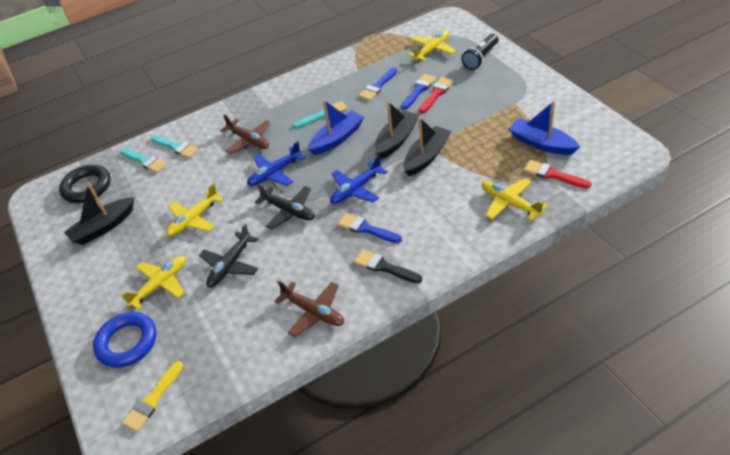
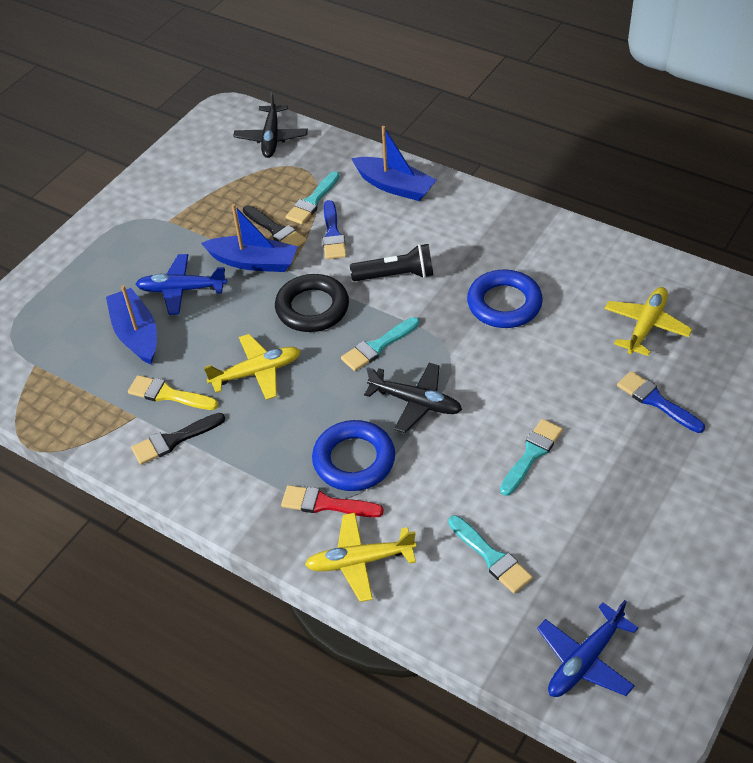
black boat: 3 -> 0
black brush: 1 -> 2
blue boat: 2 -> 3
blue brush: 3 -> 2
blue ring: 1 -> 2
brown plane: 2 -> 0
red brush: 2 -> 1
turquoise brush: 3 -> 4
yellow plane: 4 -> 3

